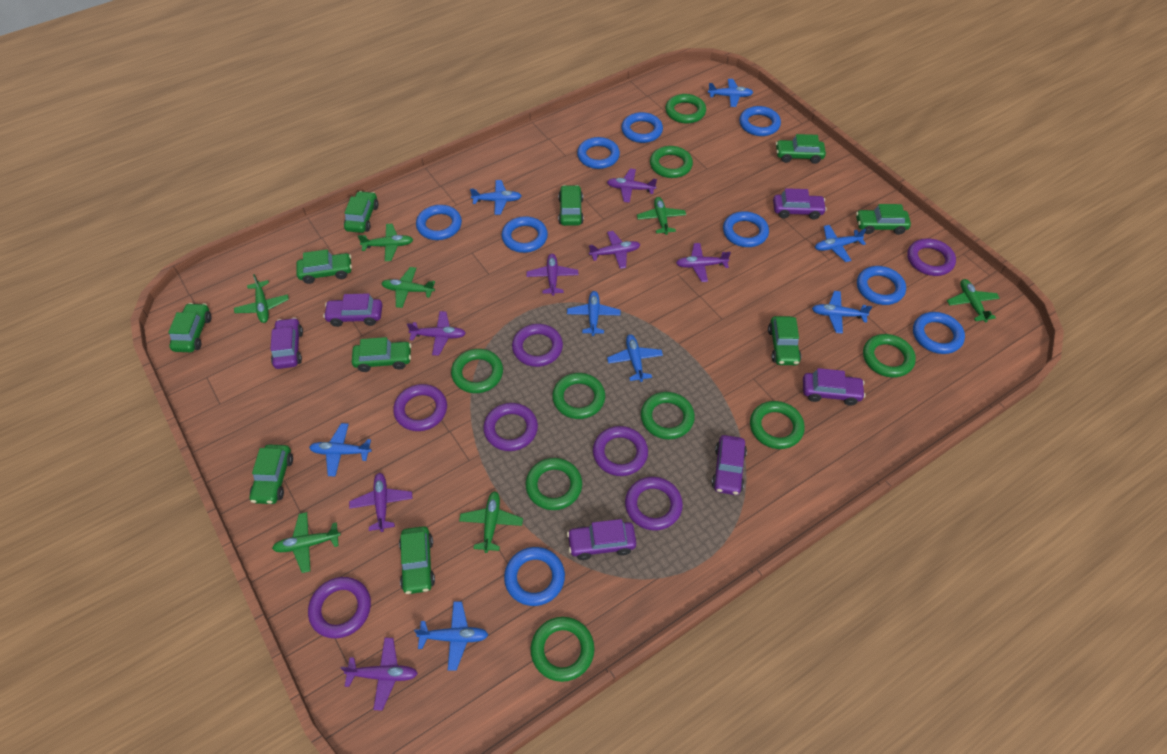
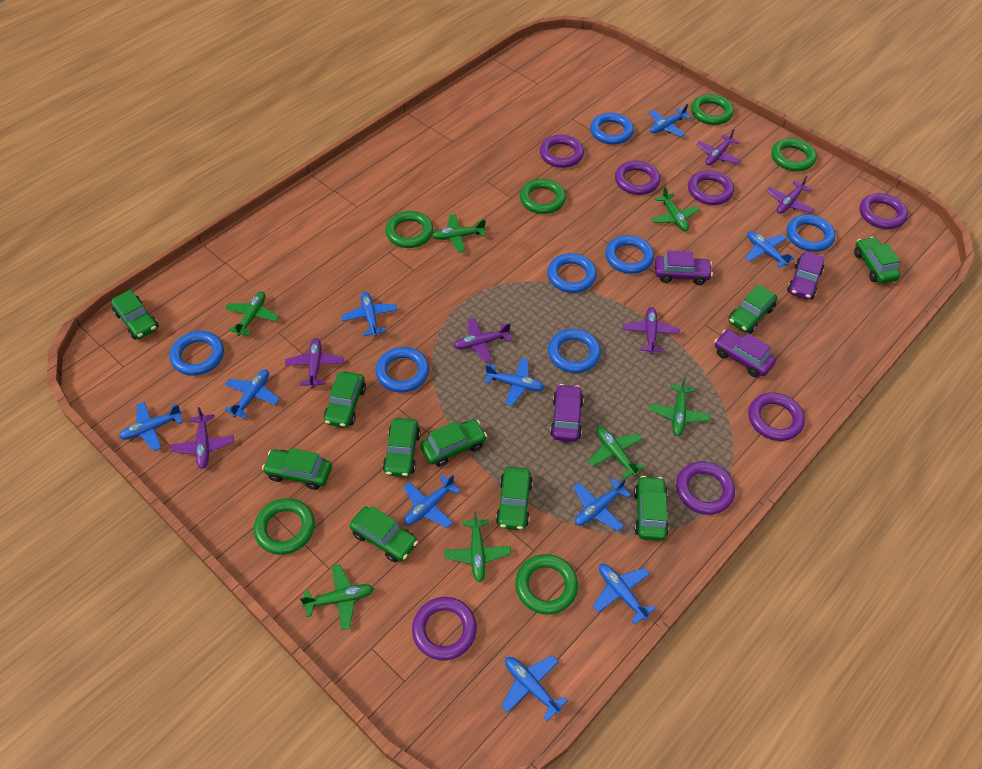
blue plane: 8 -> 10
blue ring: 9 -> 7
green ring: 9 -> 6
purple car: 6 -> 4
purple plane: 7 -> 6

